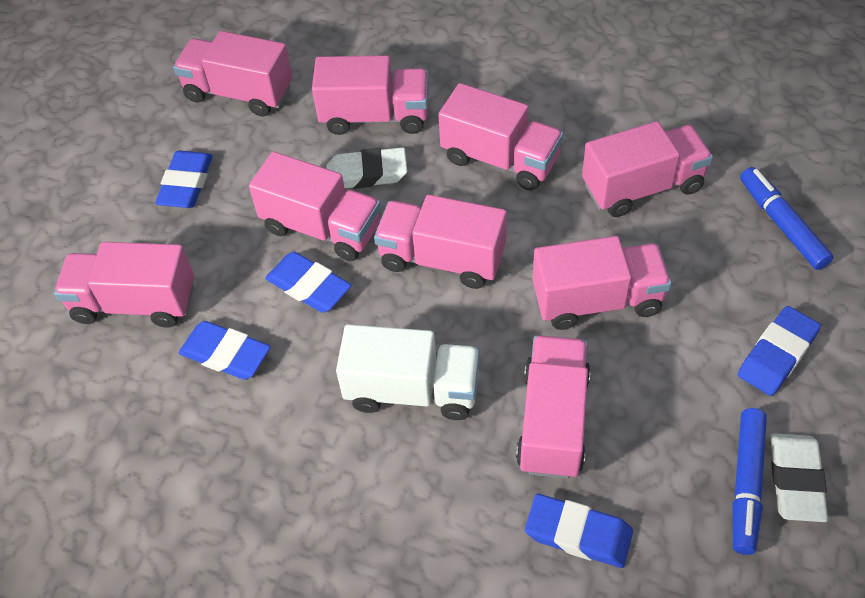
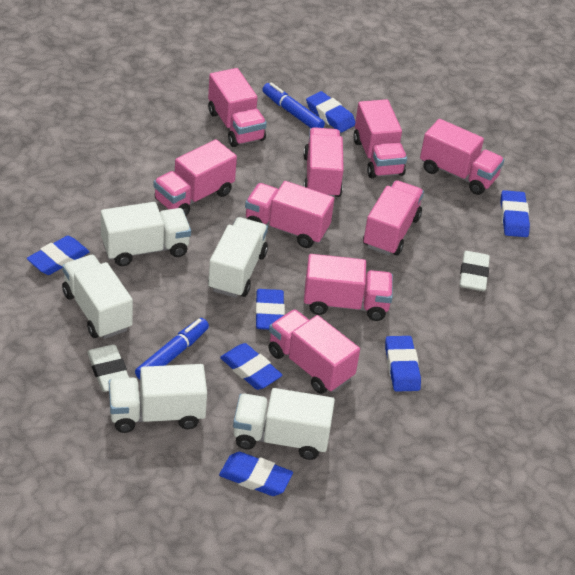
blue eraser: 5 -> 7
white truck: 1 -> 5

